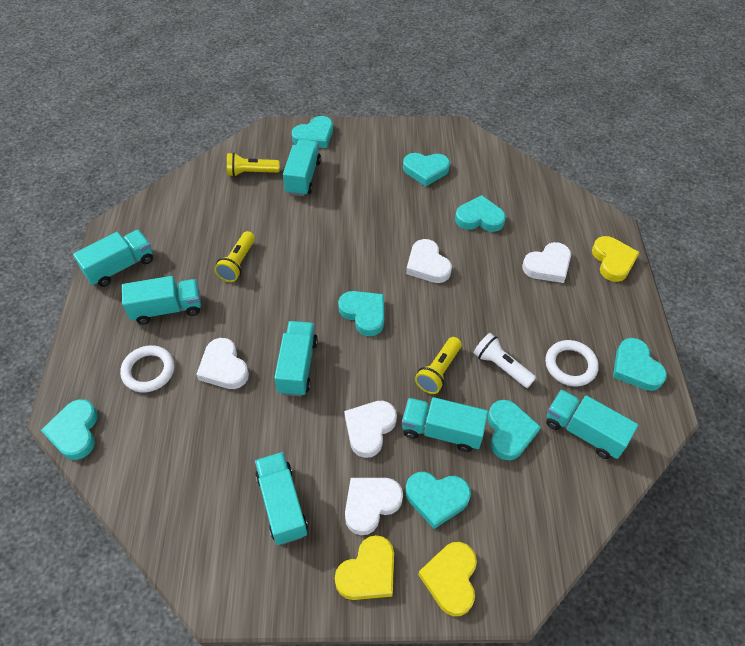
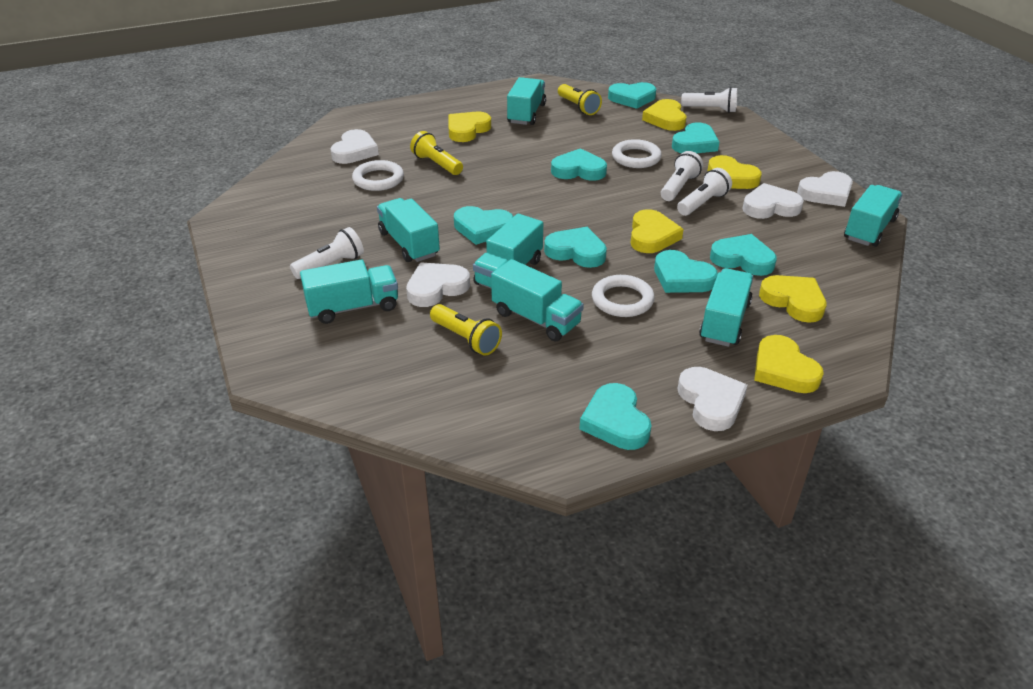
white flashlight: 1 -> 4
white ring: 2 -> 3
yellow heart: 3 -> 6

